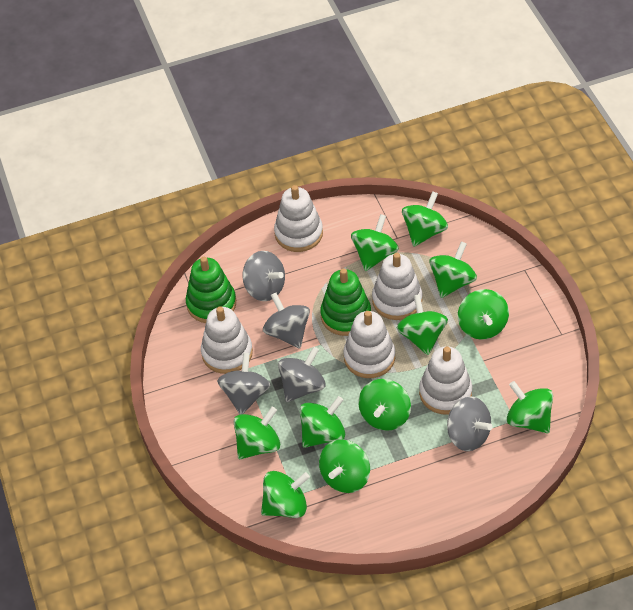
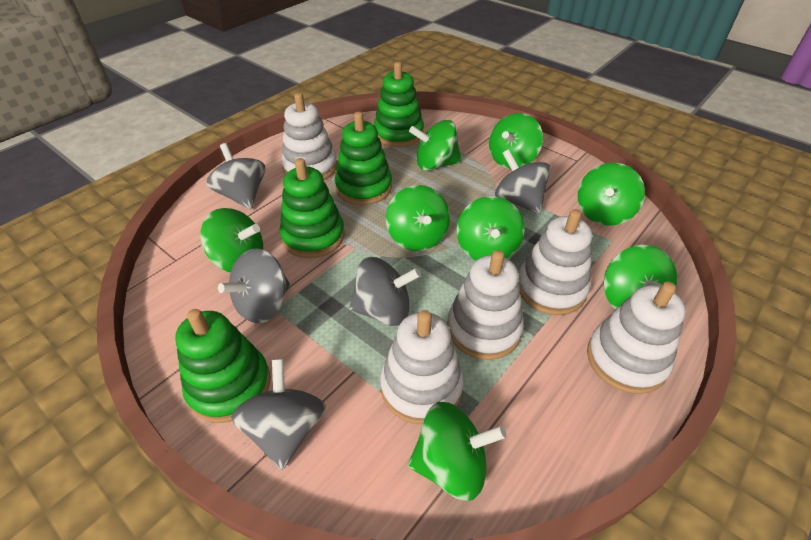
green spinning top: 11 -> 8
green stacking toy: 2 -> 4

